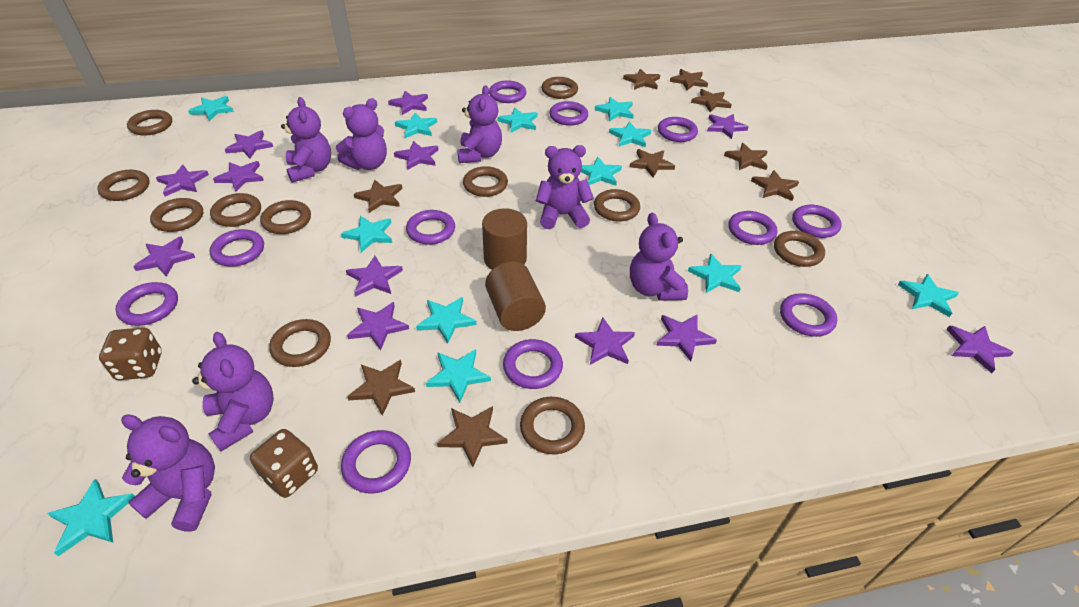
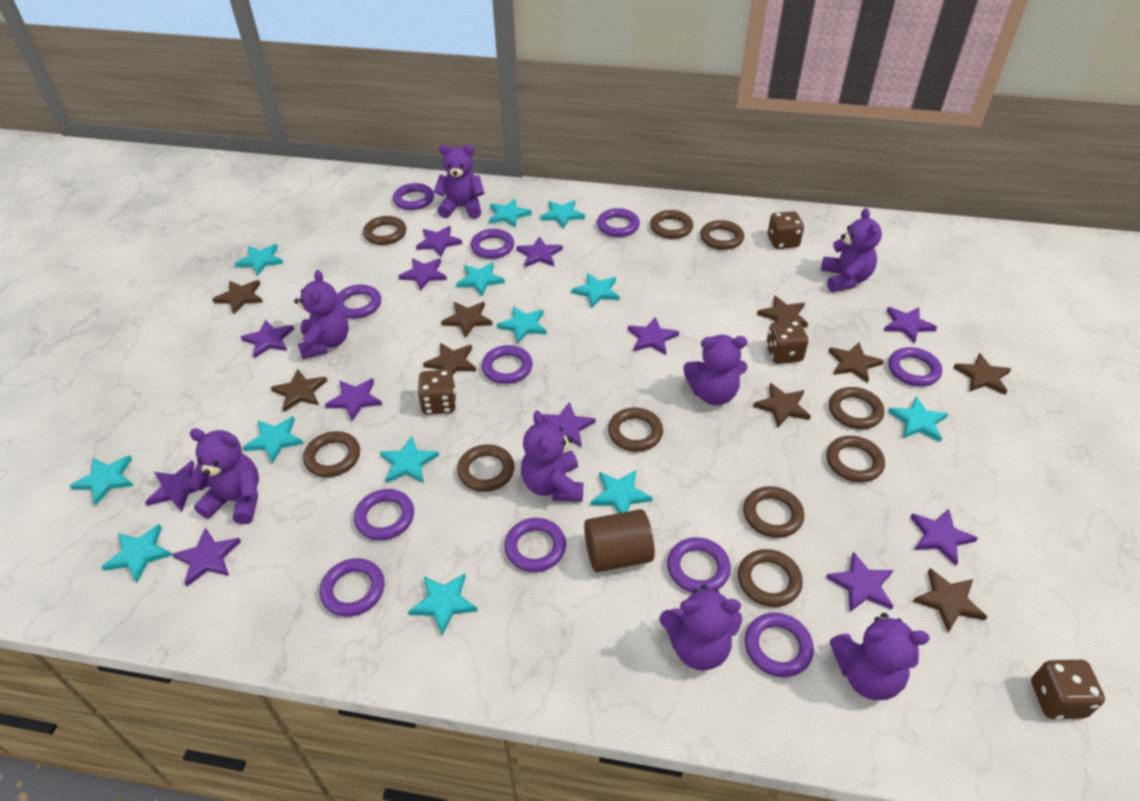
brown cylinder: 2 -> 1
brown dice: 2 -> 4
brown ring: 11 -> 10
purple teddy bear: 7 -> 8
turquoise star: 12 -> 13

